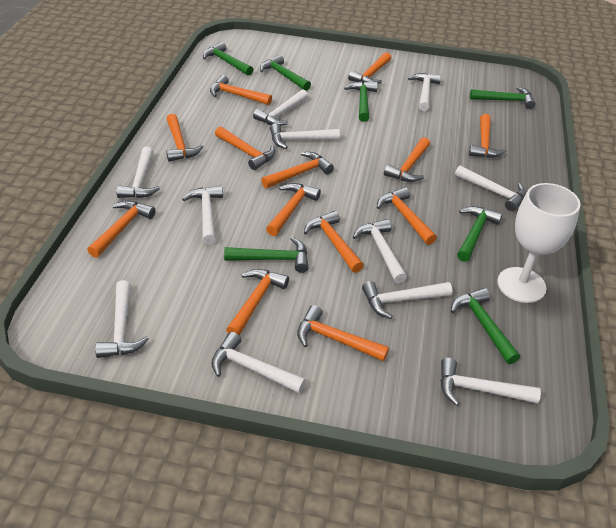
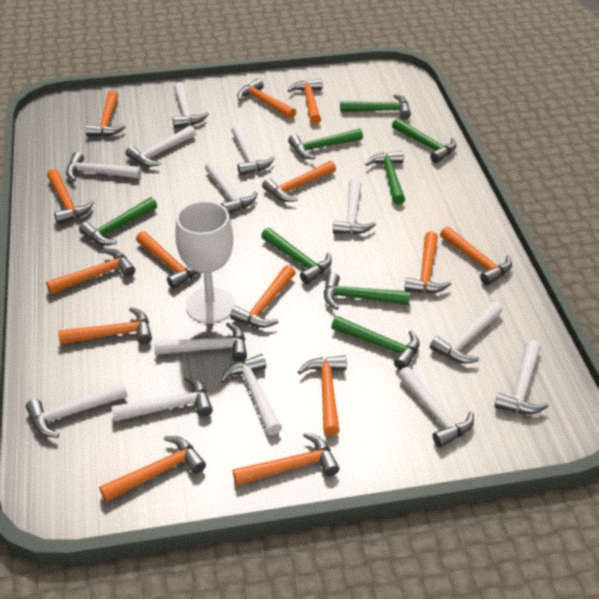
green hammer: 7 -> 8
orange hammer: 13 -> 14
white hammer: 11 -> 13

